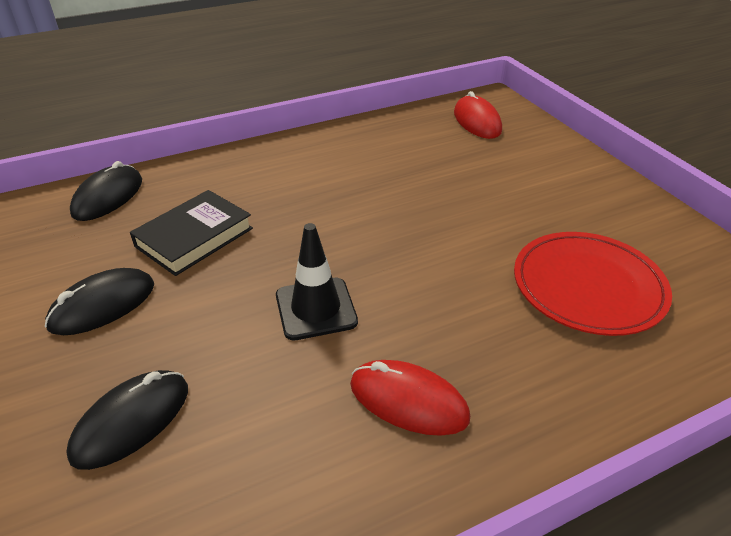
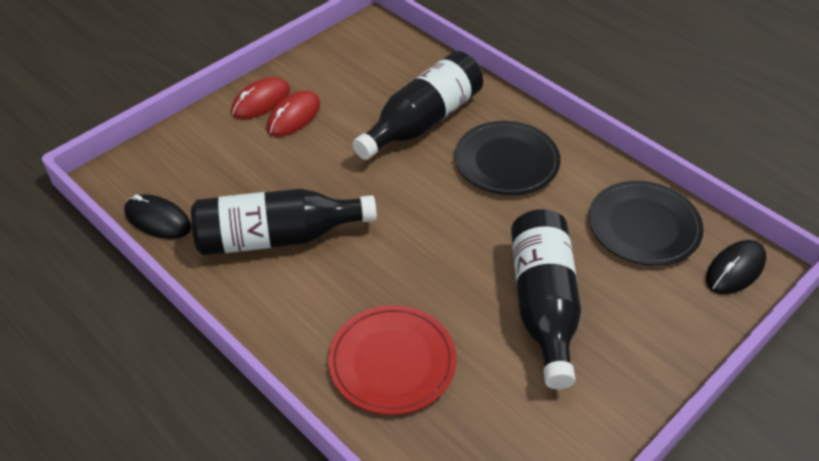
black book: 1 -> 0
black bottle: 0 -> 3
black mouse: 3 -> 2
black plate: 0 -> 2
black traffic cone: 1 -> 0

